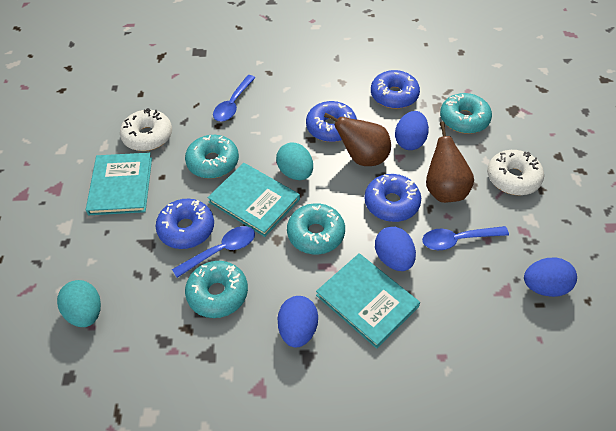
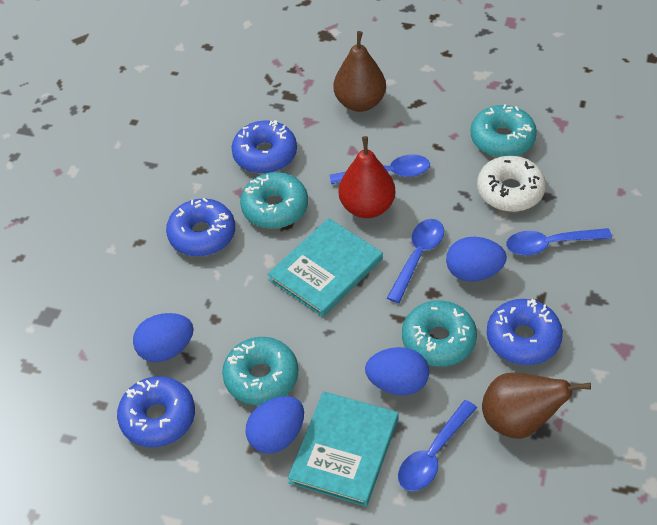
blue spoon: 3 -> 4
red pear: 0 -> 1
turquoise book: 3 -> 2
turquoise egg: 2 -> 0
white donut: 2 -> 1

